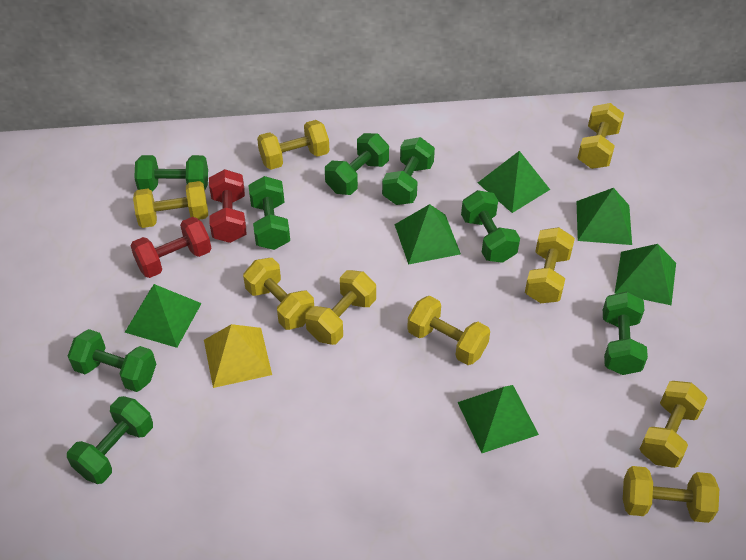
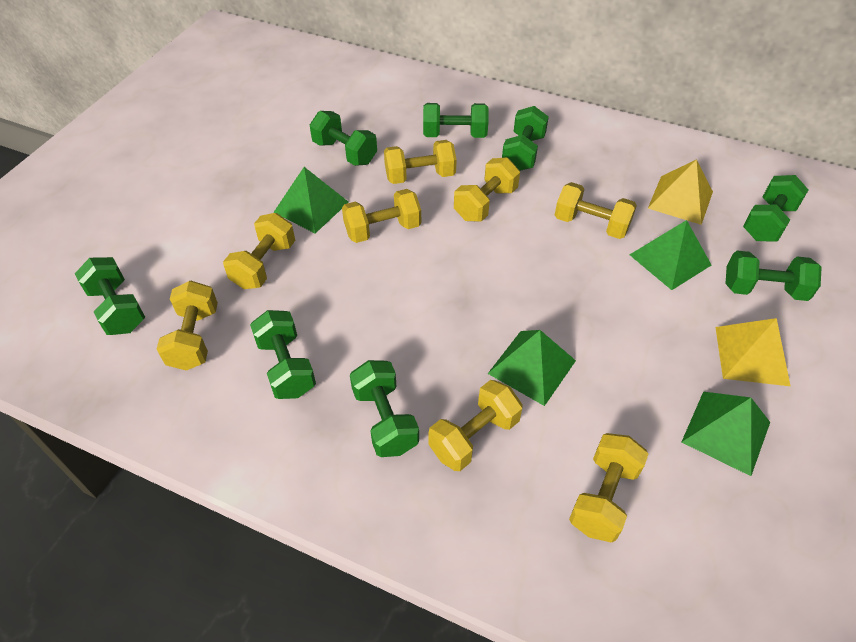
green pyramid: 6 -> 4
red dumbbell: 2 -> 0
yellow dumbbell: 9 -> 8
yellow pyramid: 1 -> 2

